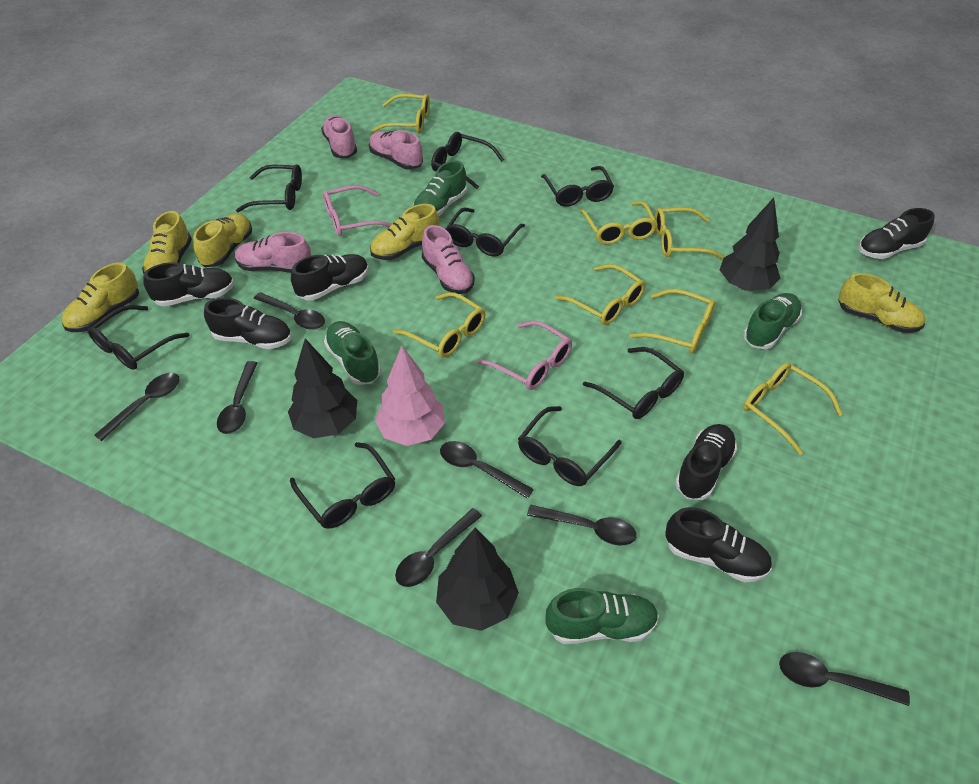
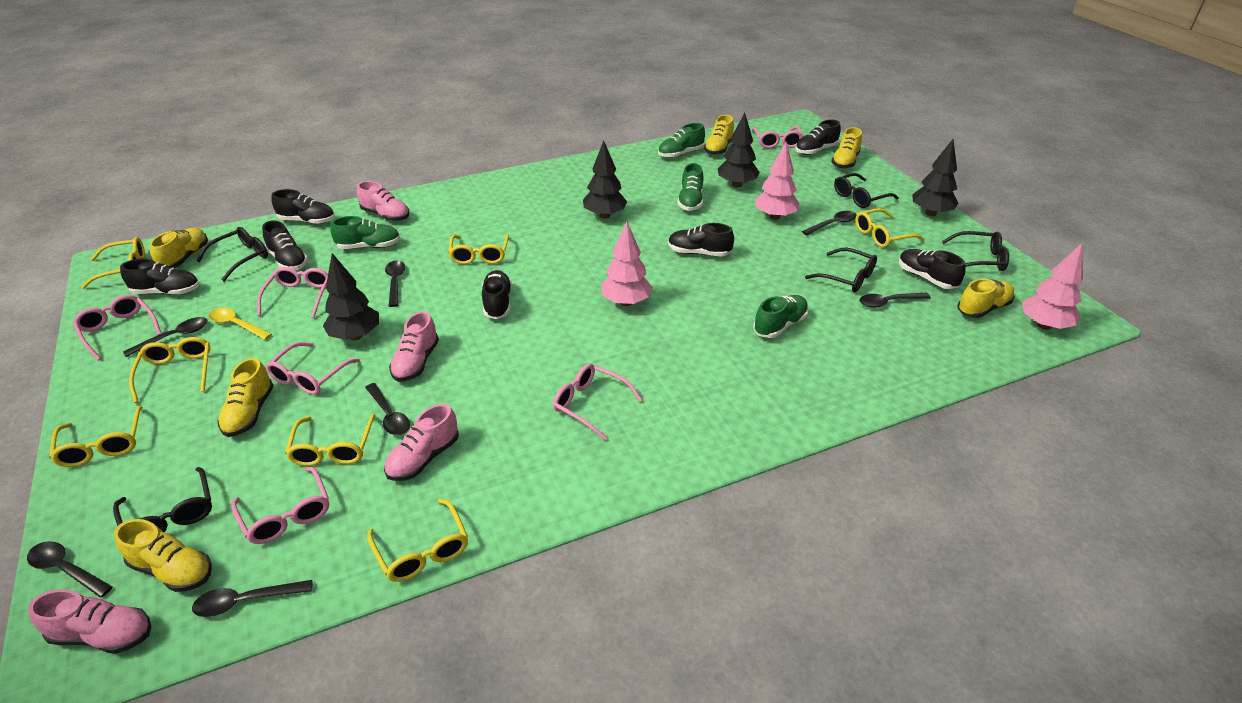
black glasses: 8 -> 5
black shoe: 6 -> 7
black tree: 3 -> 4
pink glasses: 2 -> 6
pink tree: 1 -> 3
yellow shoe: 5 -> 6
yellow spoon: 0 -> 1

